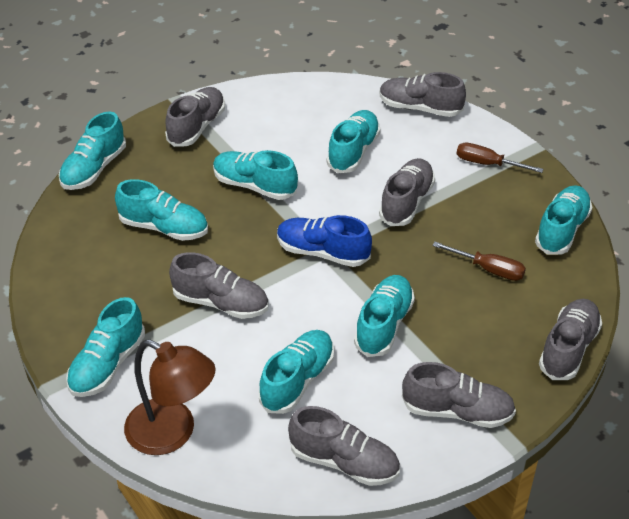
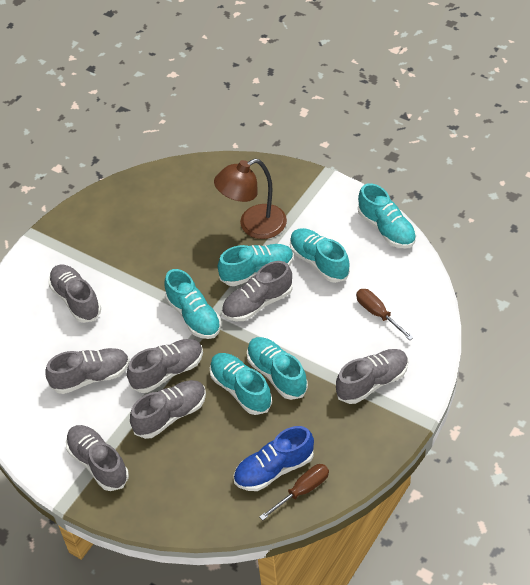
turquoise shoe: 8 -> 6

